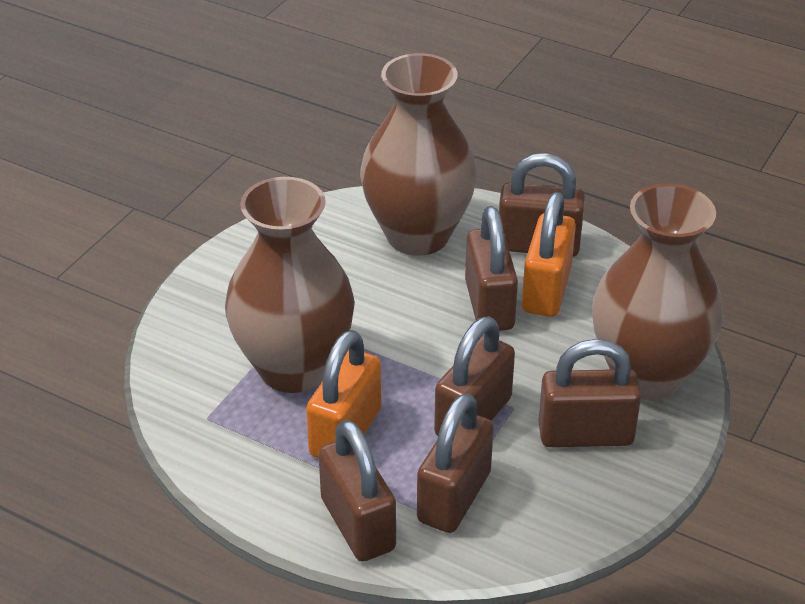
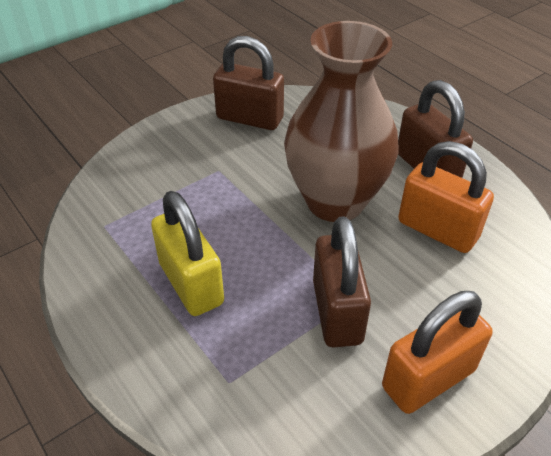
brown padlock: 6 -> 3
brown vase: 3 -> 1
yellow padlock: 0 -> 1

